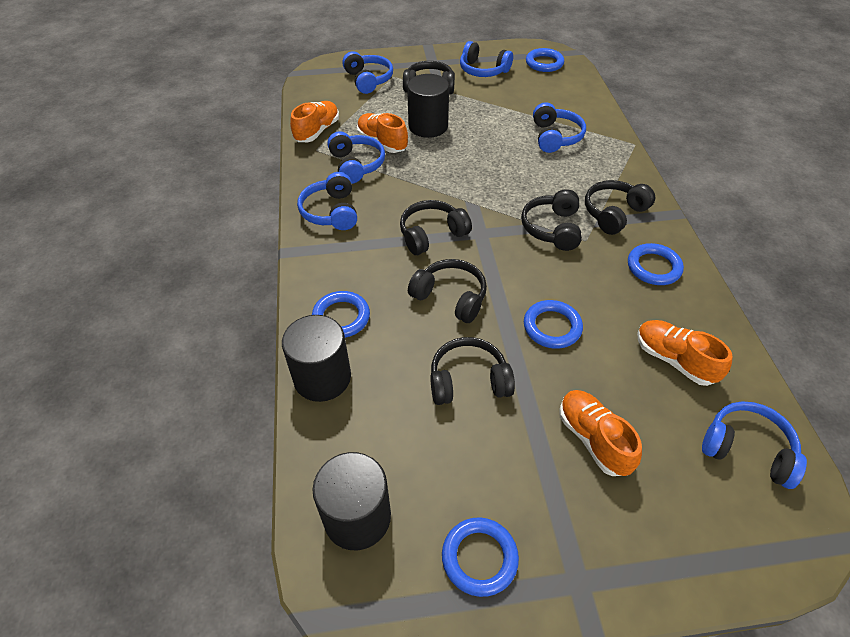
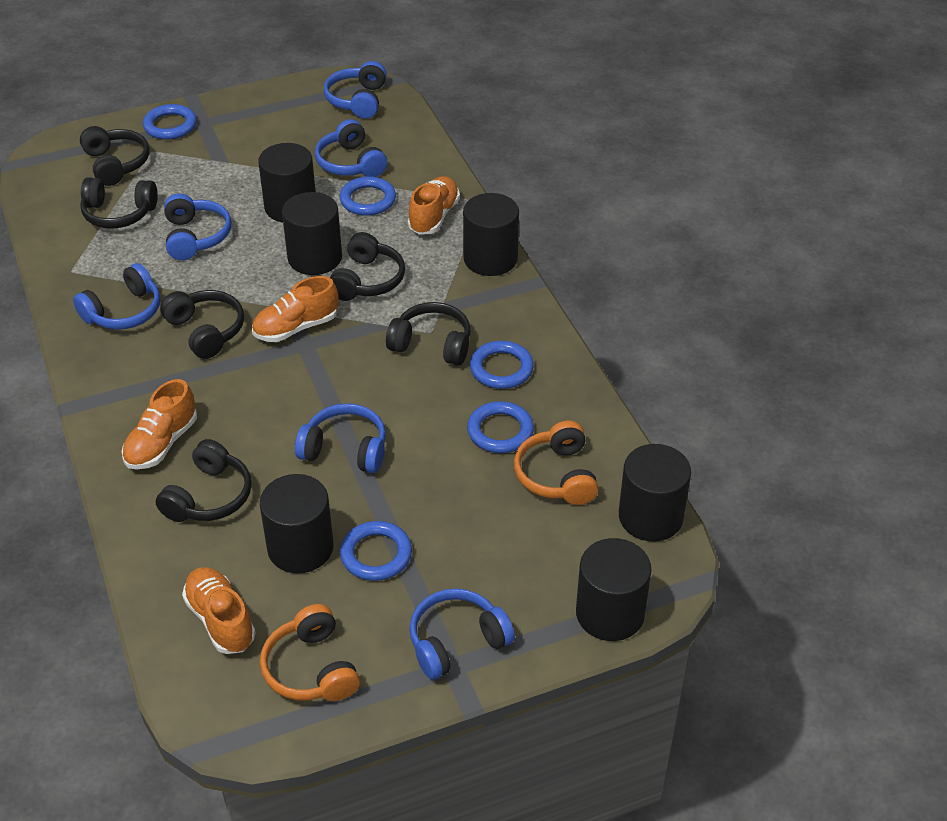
black cylinder: 3 -> 6
orange headphones: 0 -> 2

